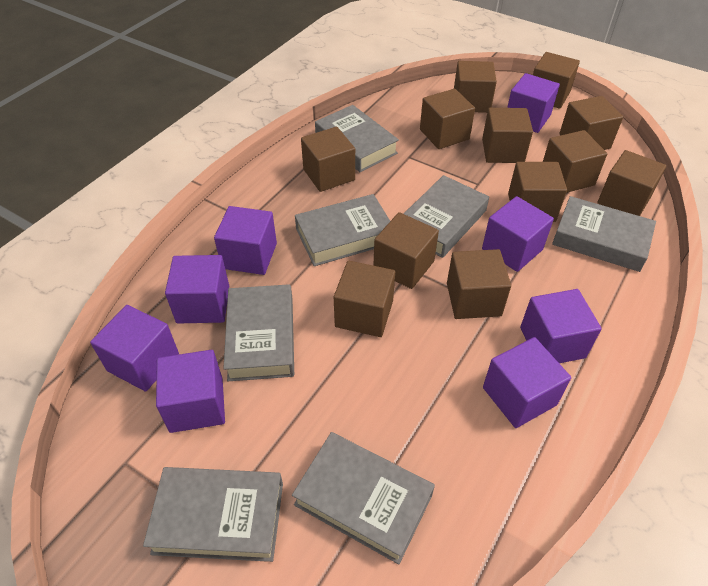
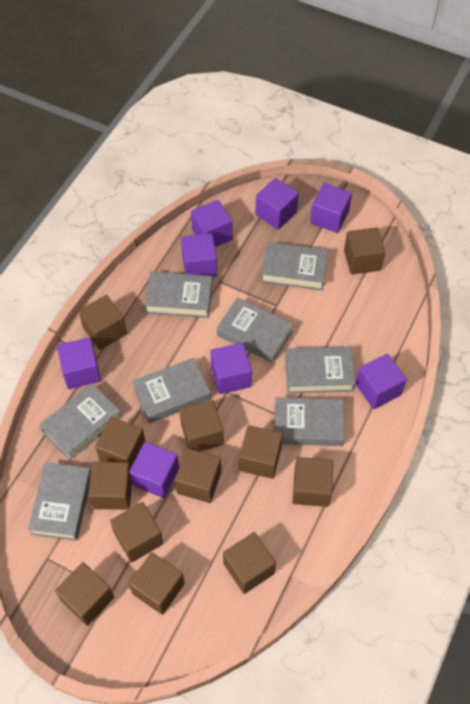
grey book: 7 -> 8

